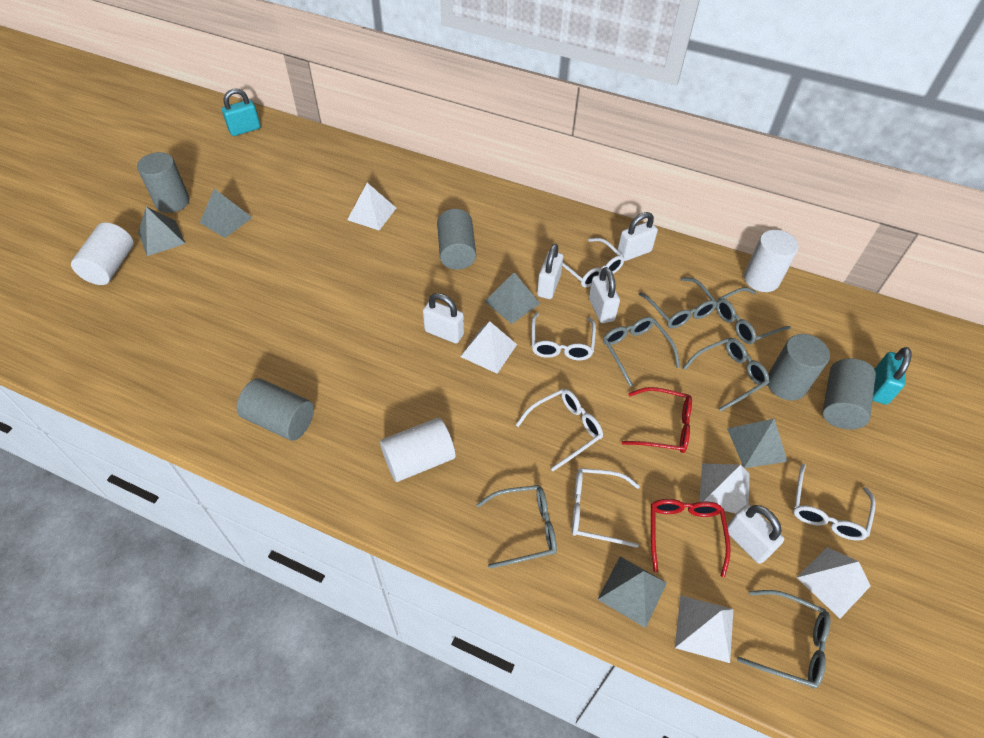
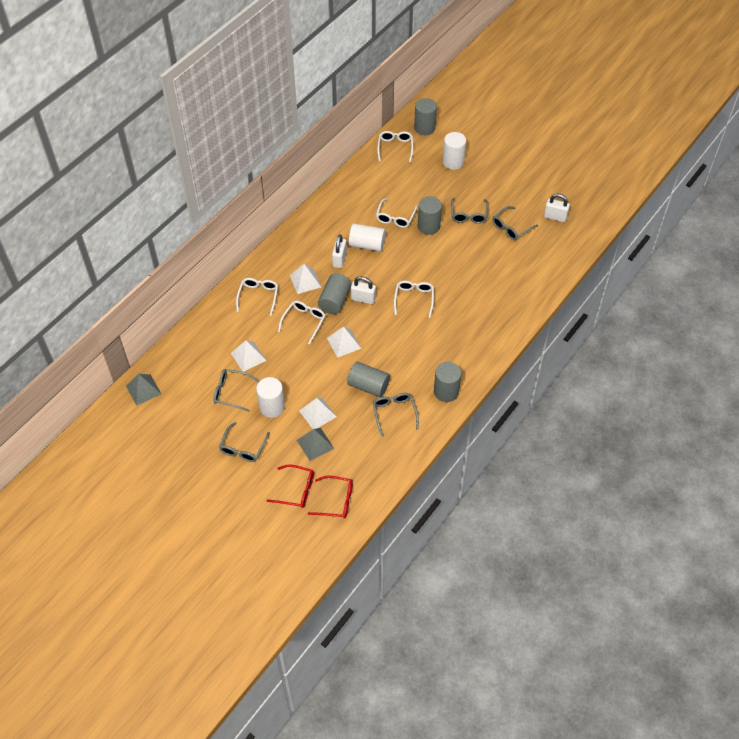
grey glasses: 6 -> 5
grey pyramid: 5 -> 2
turquoise padlock: 2 -> 0
white padlock: 5 -> 3
white pyramid: 5 -> 4

